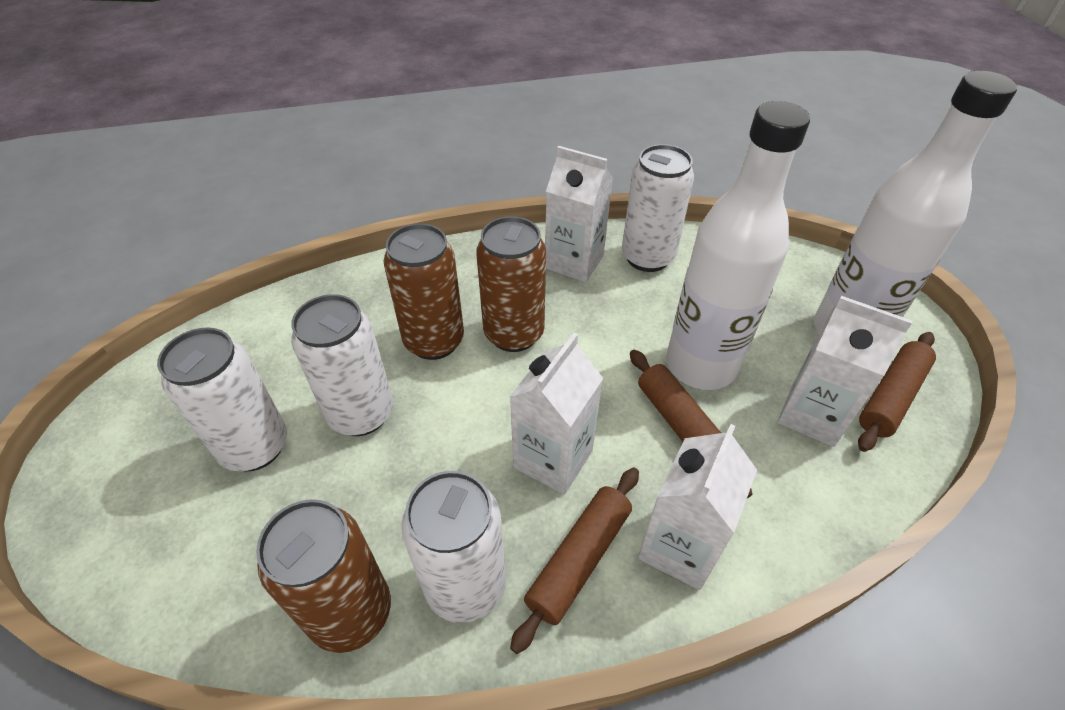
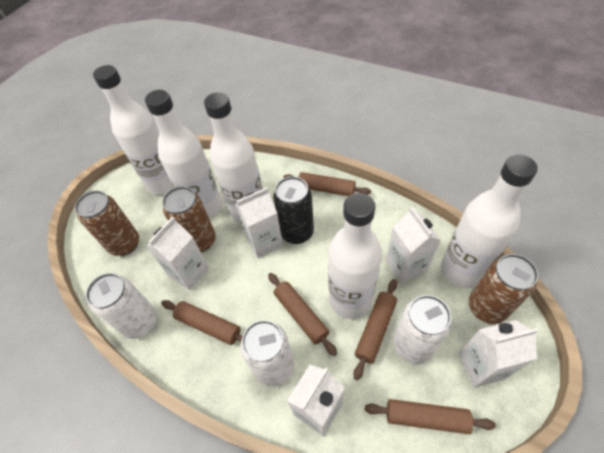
black can: 0 -> 1
brown rolling pin: 3 -> 5
white bottle: 2 -> 5
white can: 4 -> 3
white carton: 4 -> 5

